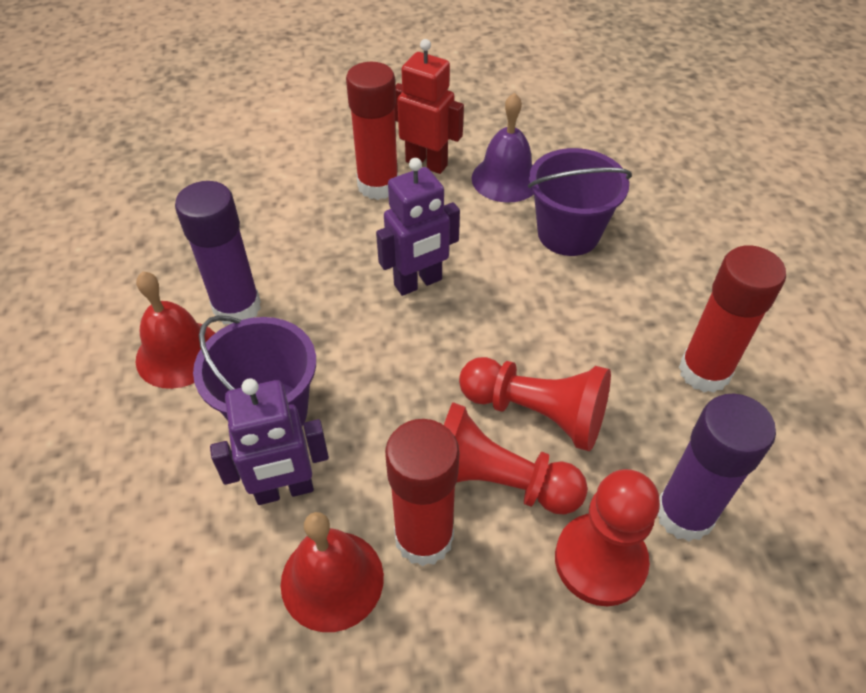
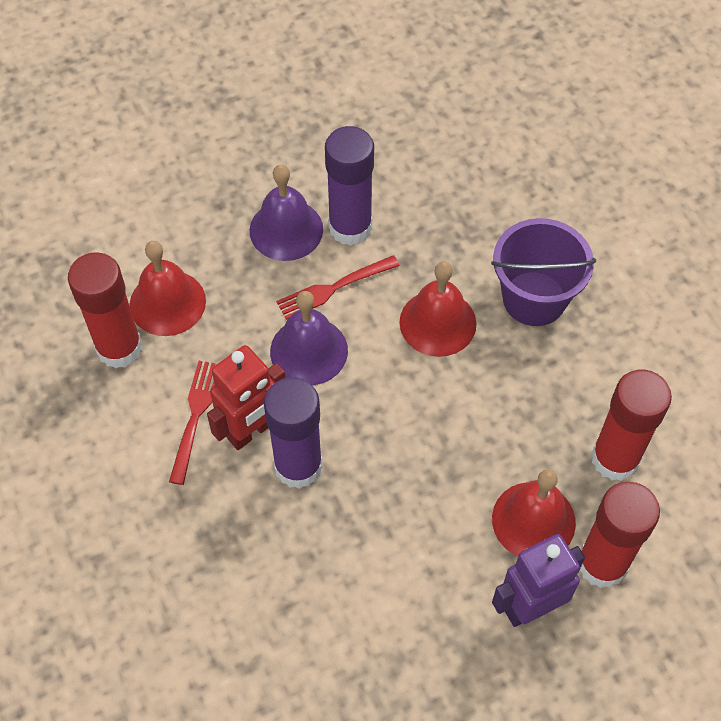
purple bell: 1 -> 2
purple bucket: 2 -> 1
purple robot: 2 -> 1
red bell: 2 -> 3
red fork: 0 -> 2
red pawn: 3 -> 0

